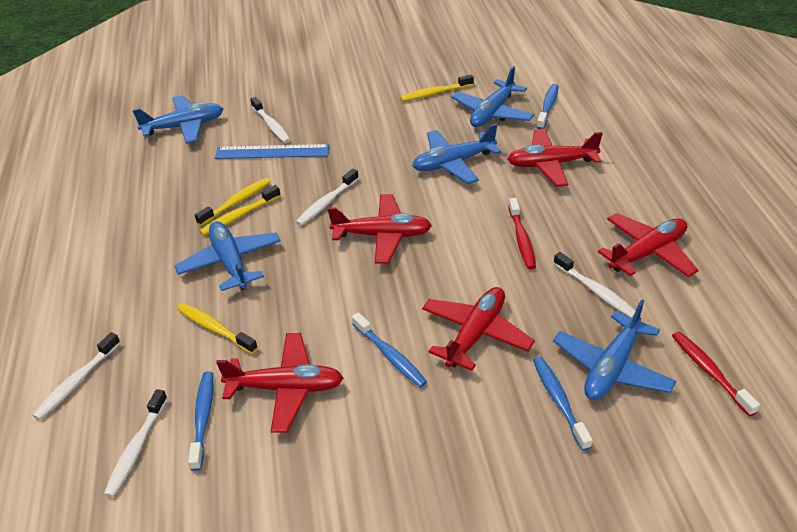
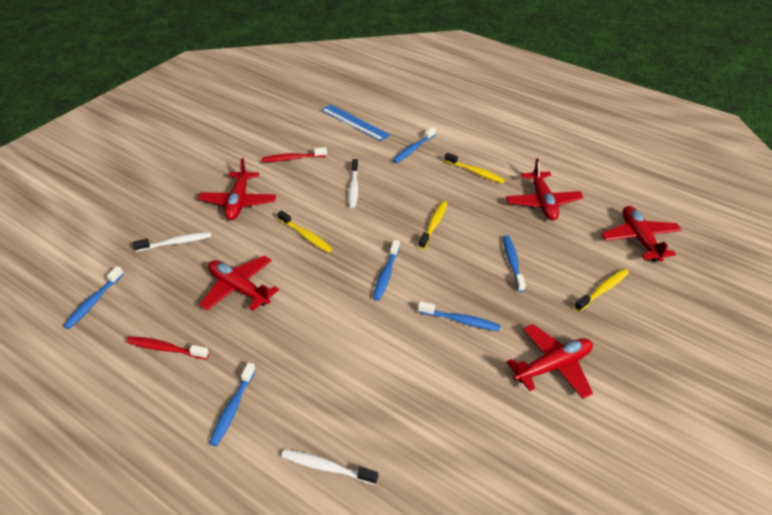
blue plane: 5 -> 0
blue toothbrush: 4 -> 6
white toothbrush: 5 -> 3

